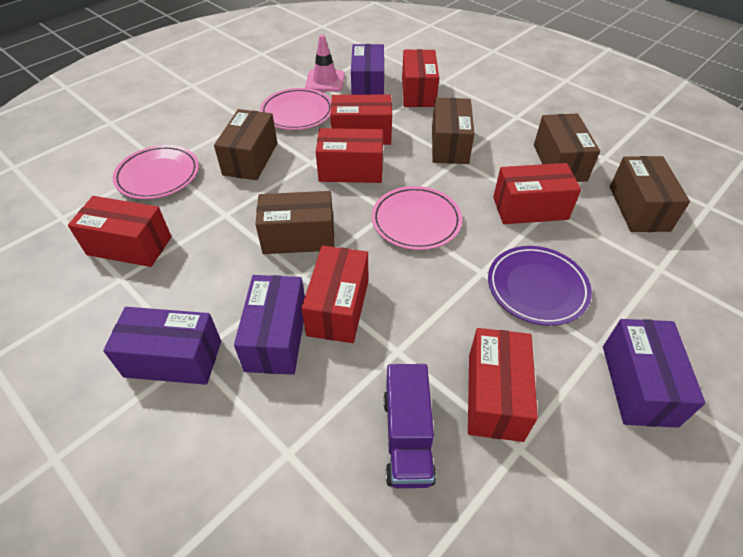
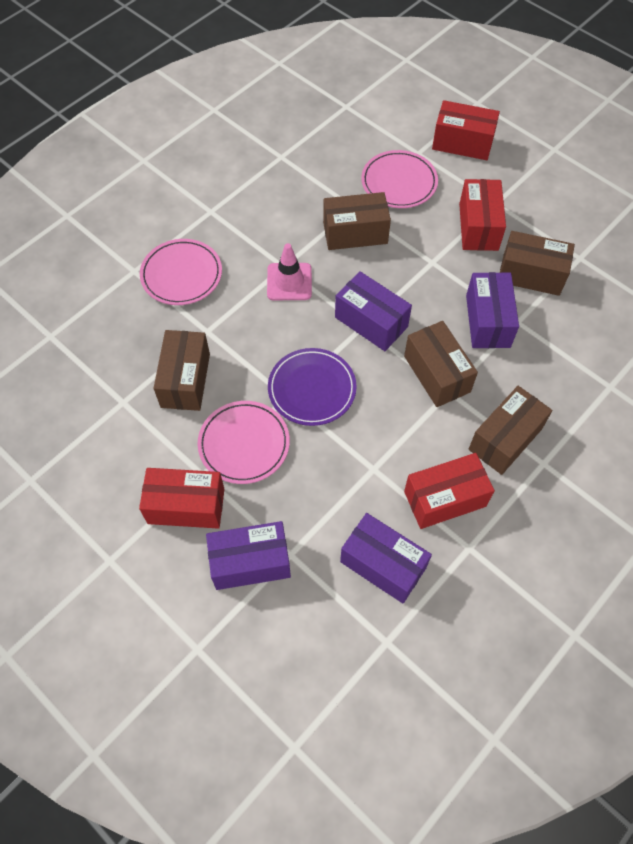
purple truck: 1 -> 0
red box: 7 -> 4

